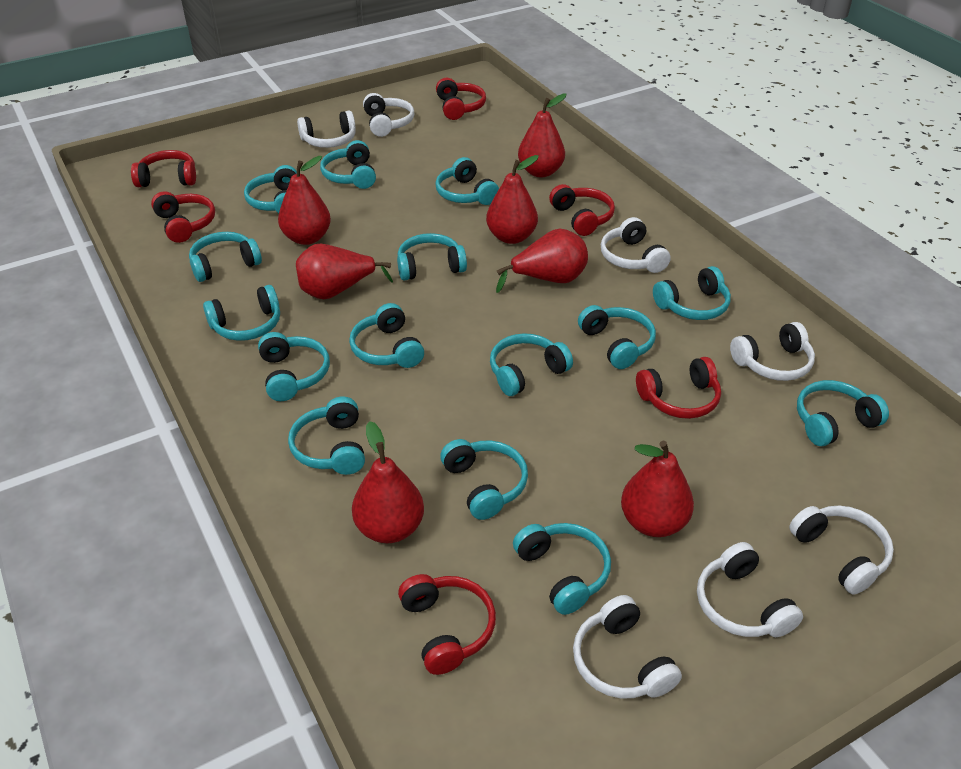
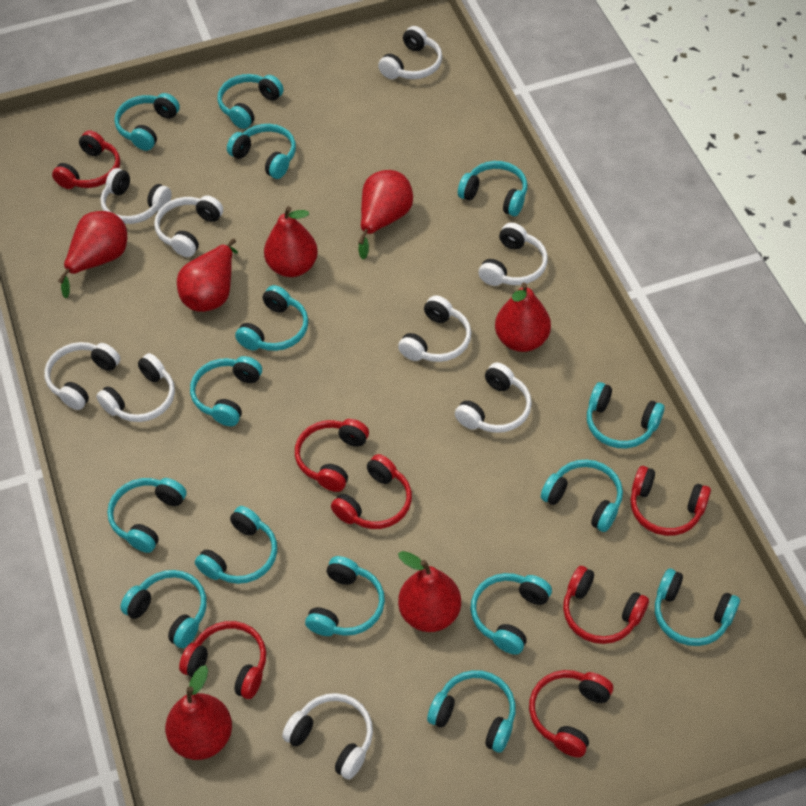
red headphones: 6 -> 7
white headphones: 7 -> 9

